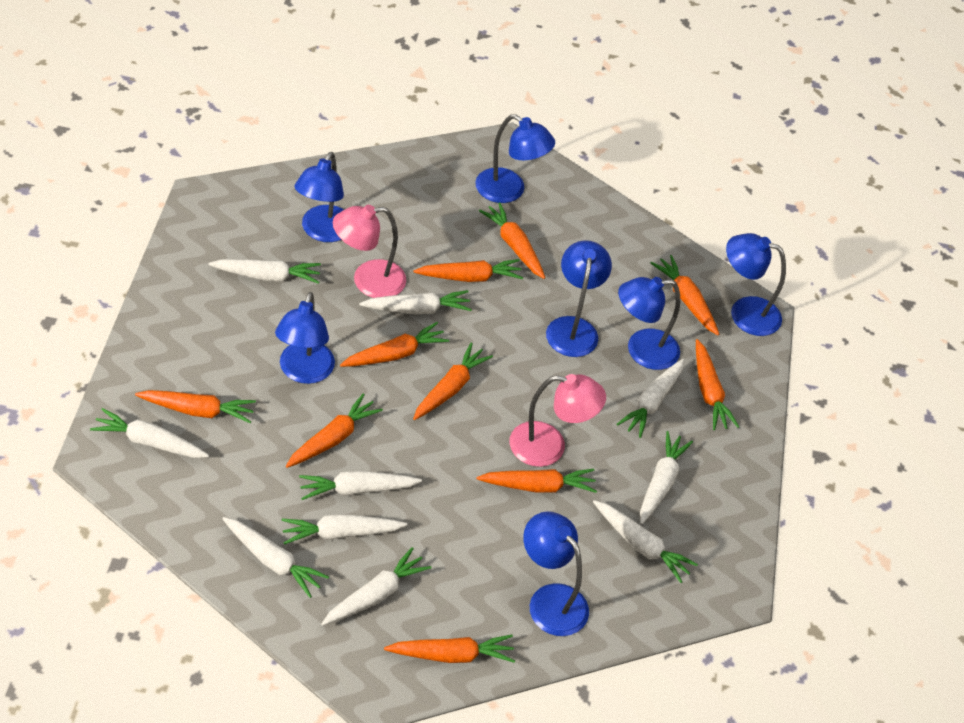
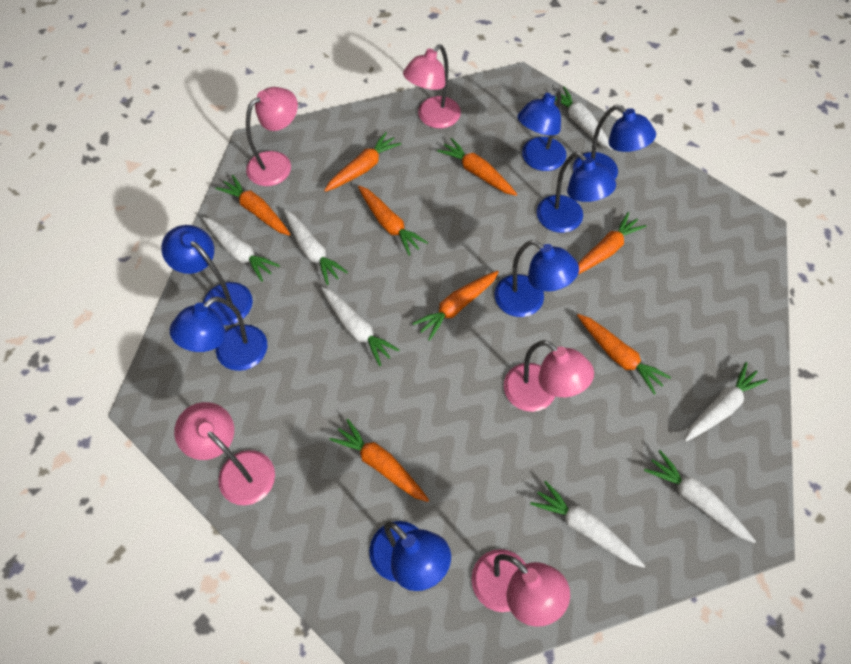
orange carrot: 10 -> 8
pink lamp: 2 -> 5
white carrot: 10 -> 7

